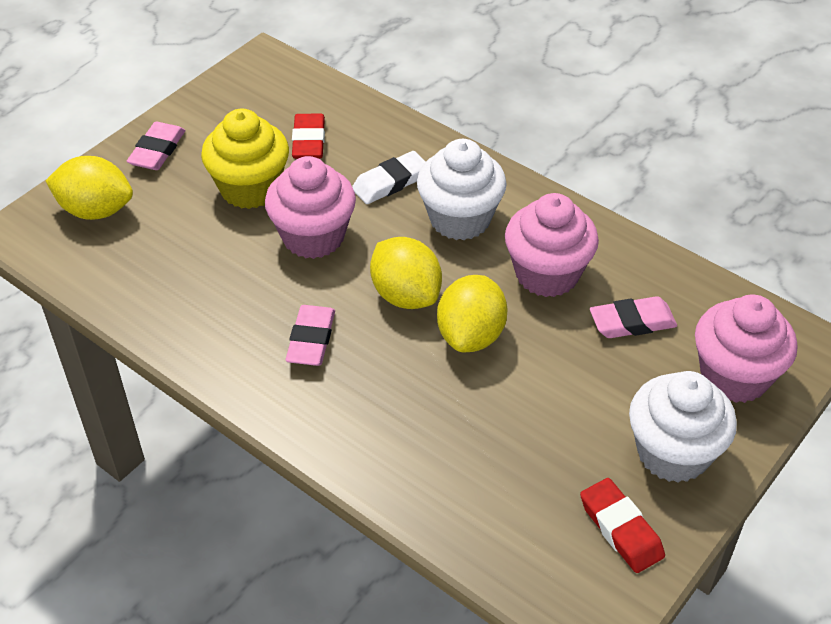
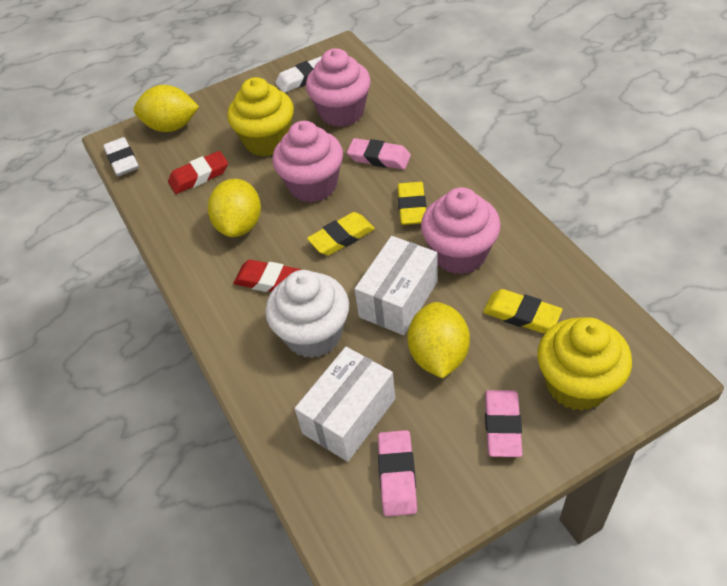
white box: 0 -> 2
white cupcake: 2 -> 1
white eraser: 1 -> 2
yellow cupcake: 1 -> 2
yellow eraser: 0 -> 3

